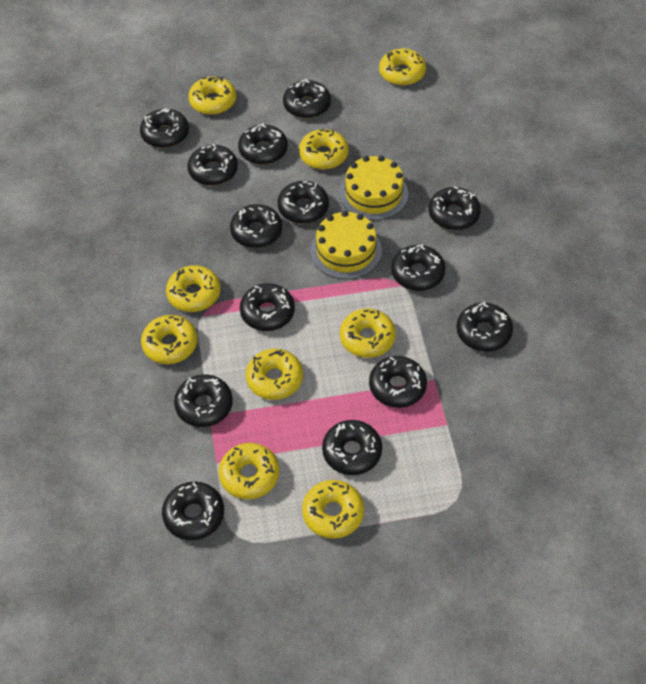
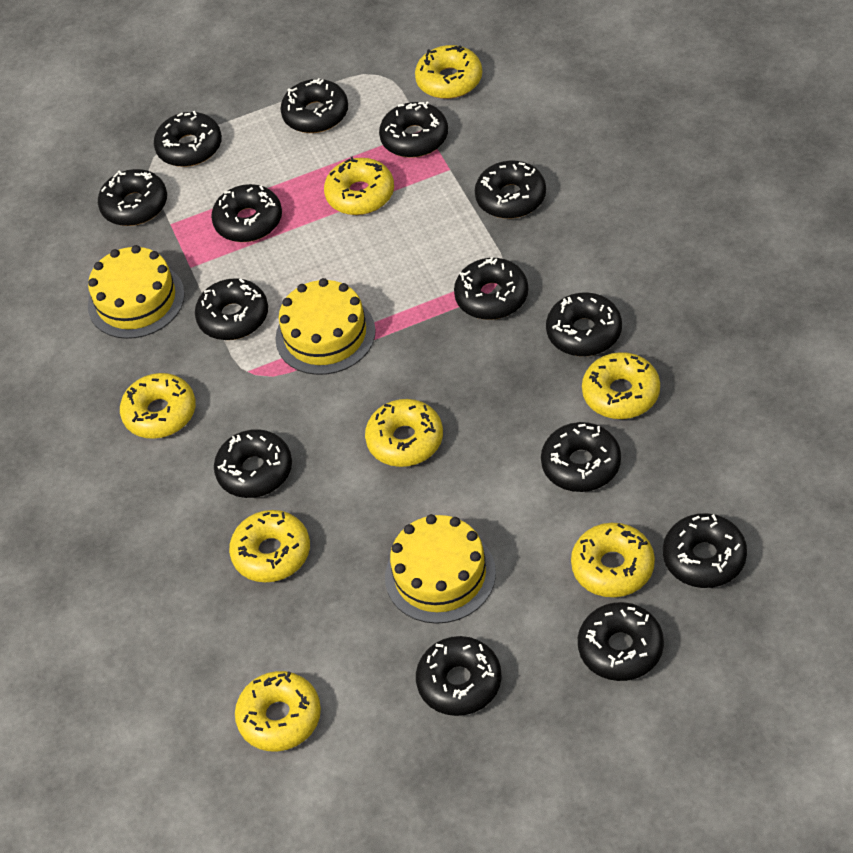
yellow cake: 2 -> 3
yellow donut: 9 -> 8

